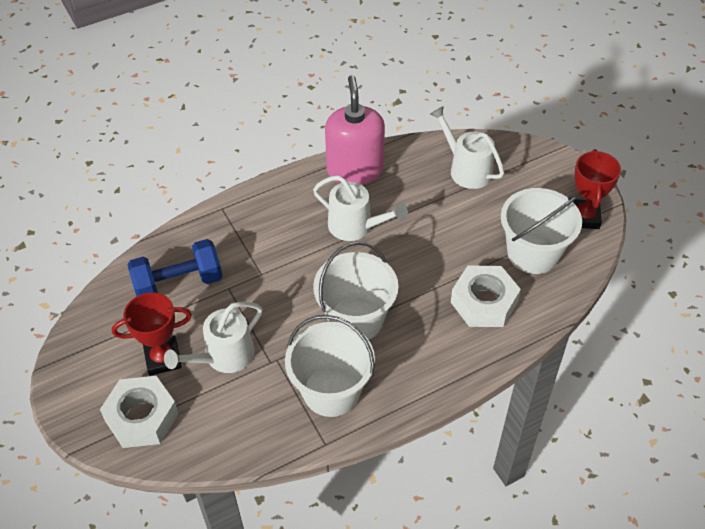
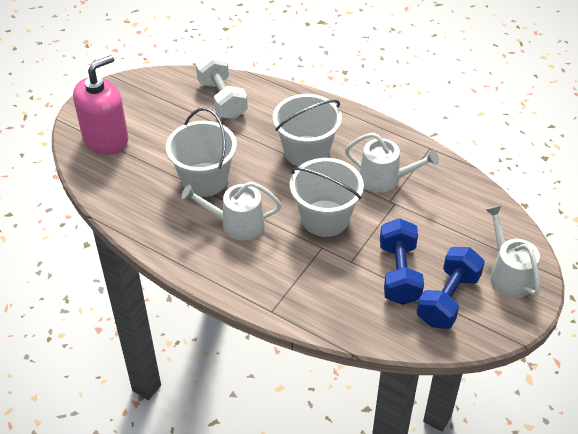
blue dumbbell: 1 -> 2
red trophy: 2 -> 0
white dumbbell: 0 -> 1
white nut: 2 -> 0

